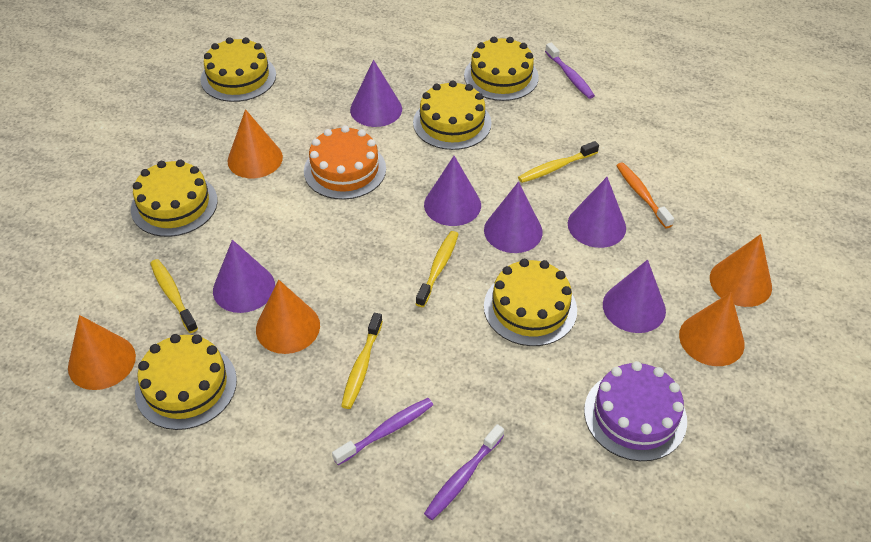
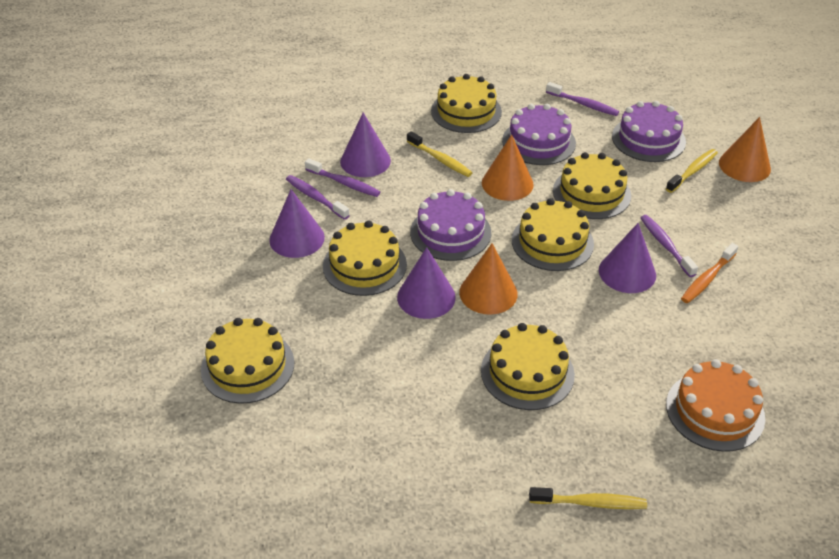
orange cone: 5 -> 3
purple cake: 1 -> 3
purple cone: 6 -> 4
purple toothbrush: 3 -> 4
yellow toothbrush: 4 -> 3

